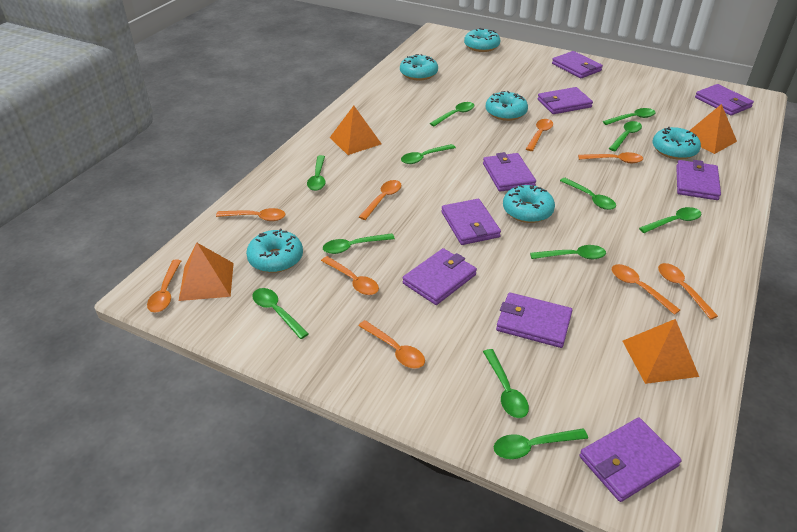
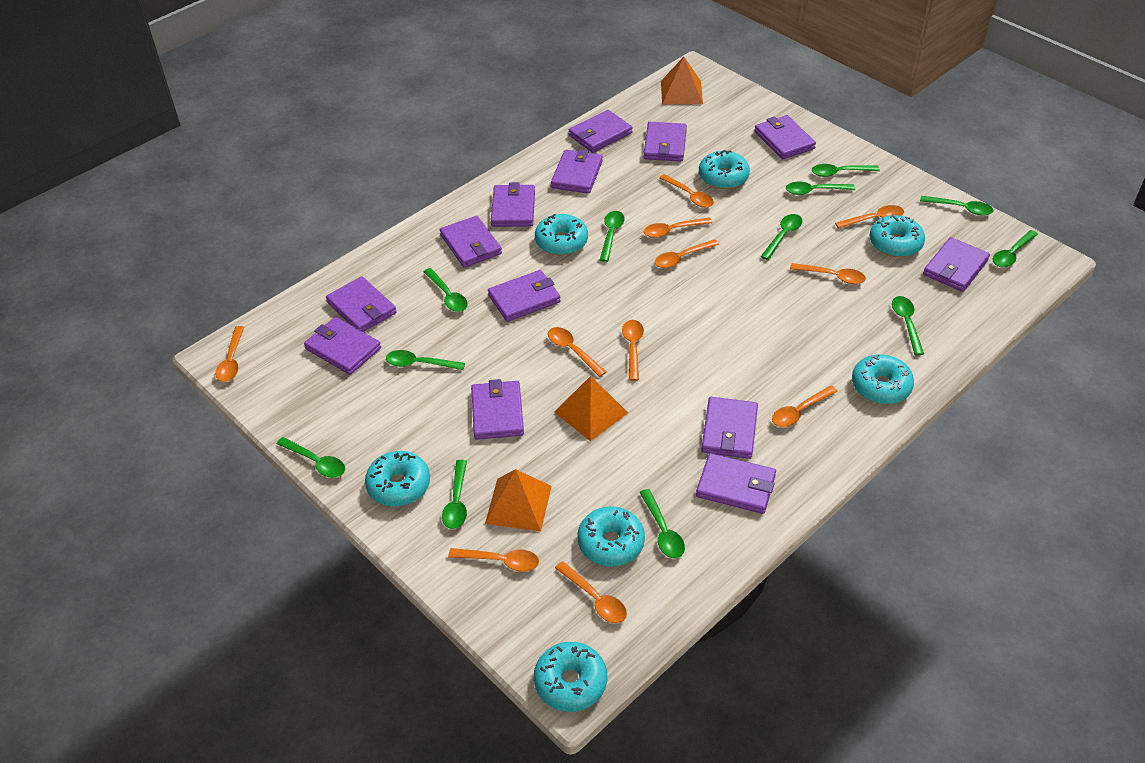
orange pyramid: 4 -> 3
orange spoon: 9 -> 11
purple wallet: 9 -> 13
turquoise donut: 6 -> 7

